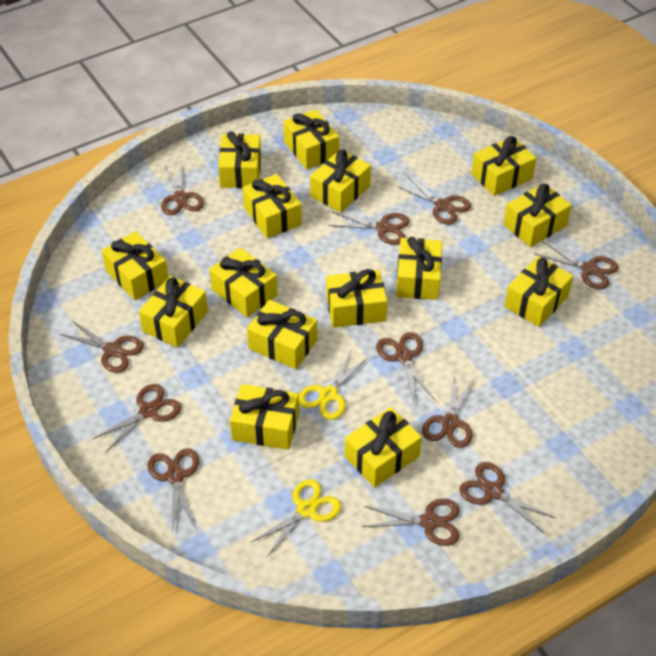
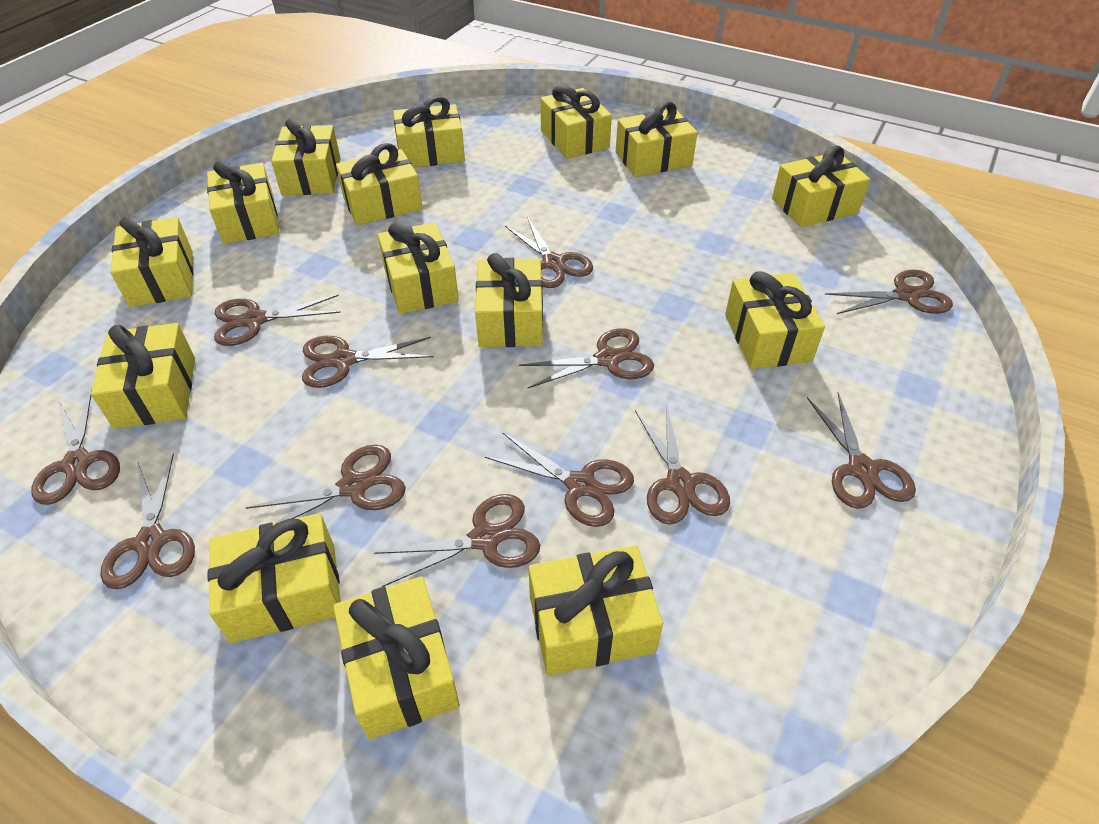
brown scissors: 11 -> 12
yellow scissors: 2 -> 0

